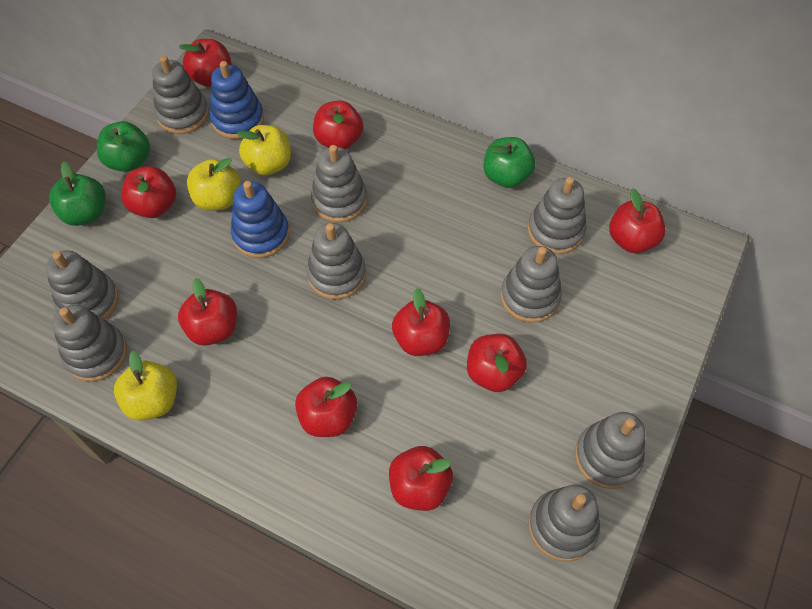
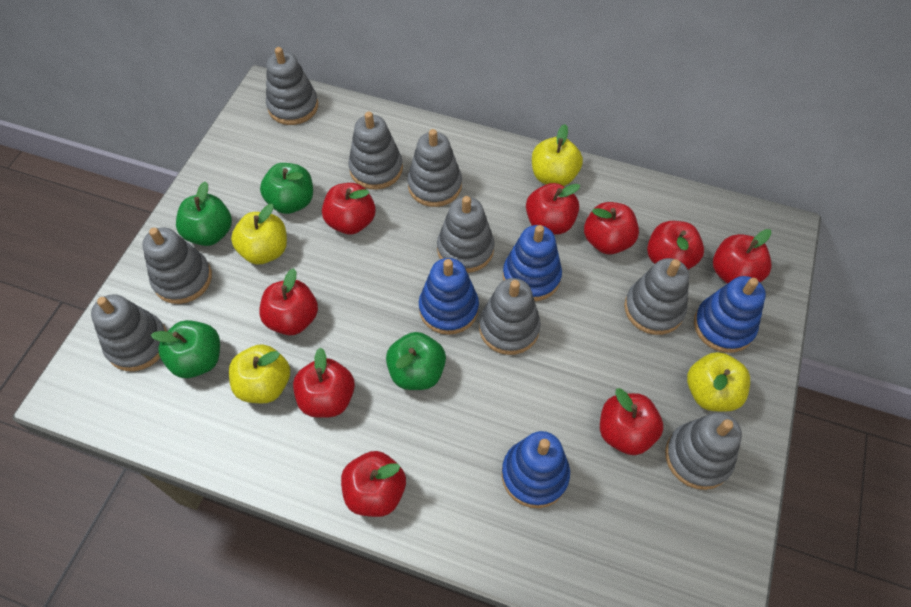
blue stacking toy: 2 -> 4
green apple: 3 -> 4
yellow apple: 3 -> 4

